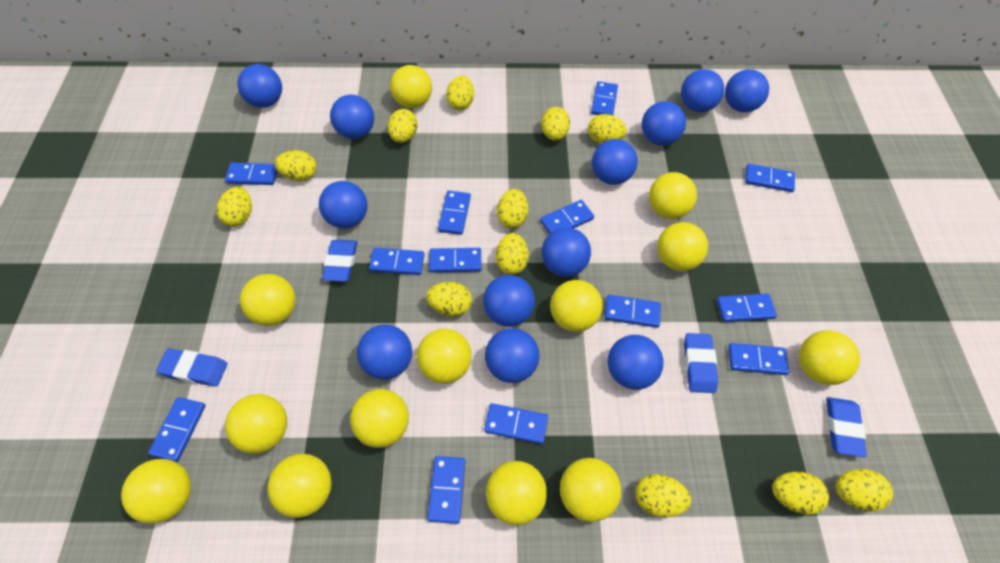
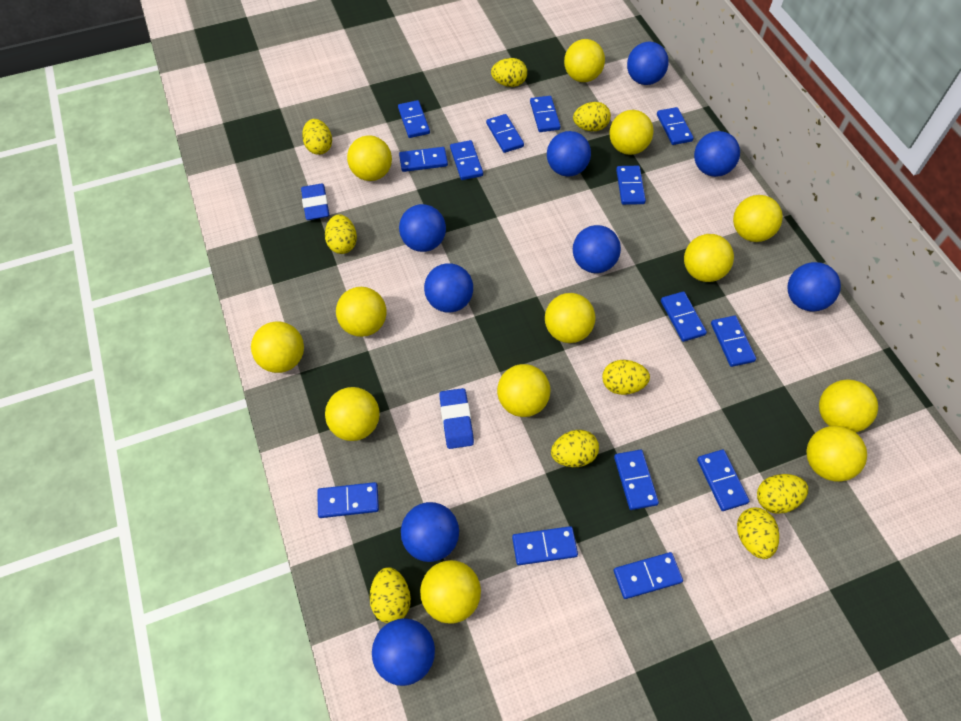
blue ball: 12 -> 9
blue domino: 13 -> 14
blue eraser: 4 -> 2
yellow egg: 12 -> 9

